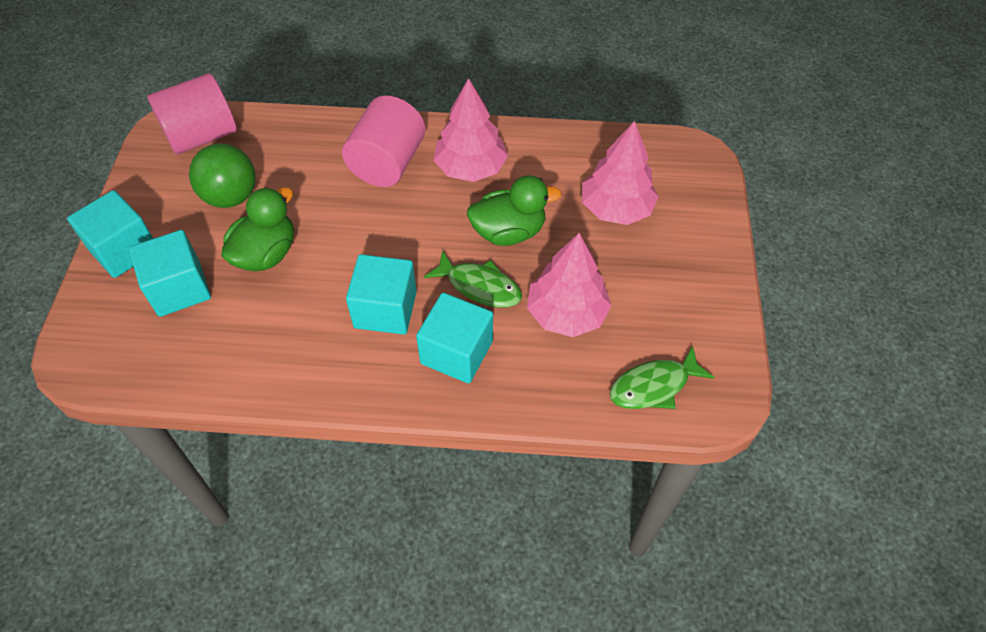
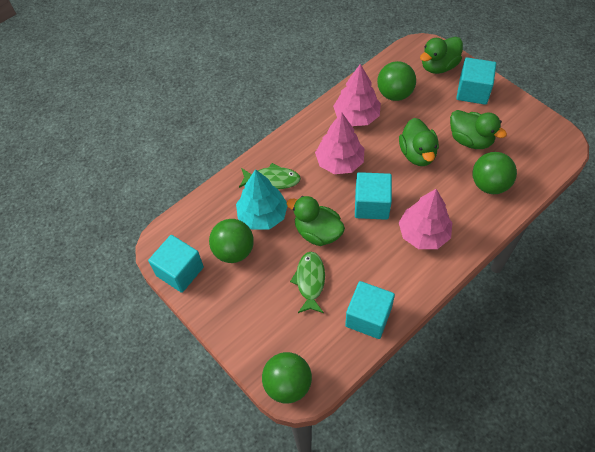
green ball: 1 -> 4
green duck: 2 -> 4
pink cylinder: 2 -> 0
turquoise tree: 0 -> 1

